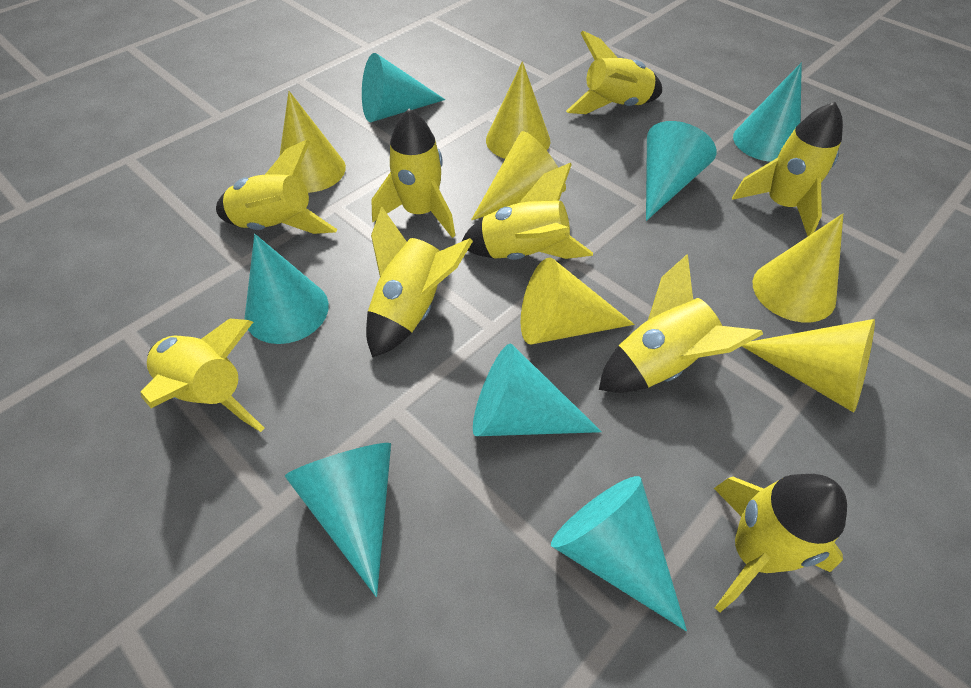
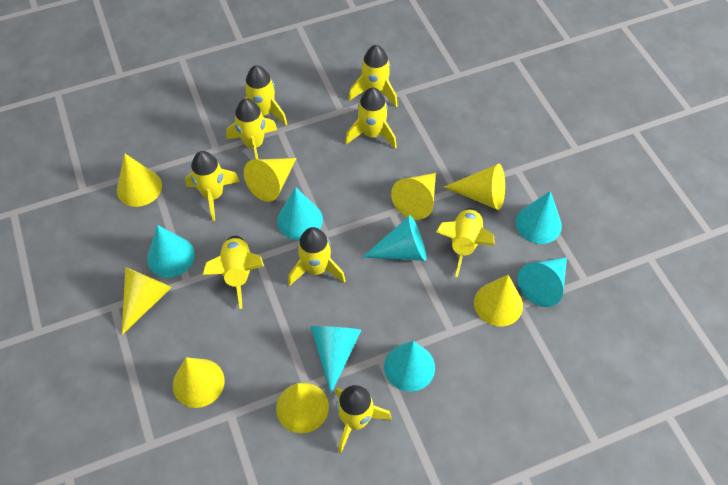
yellow cone: 6 -> 8

